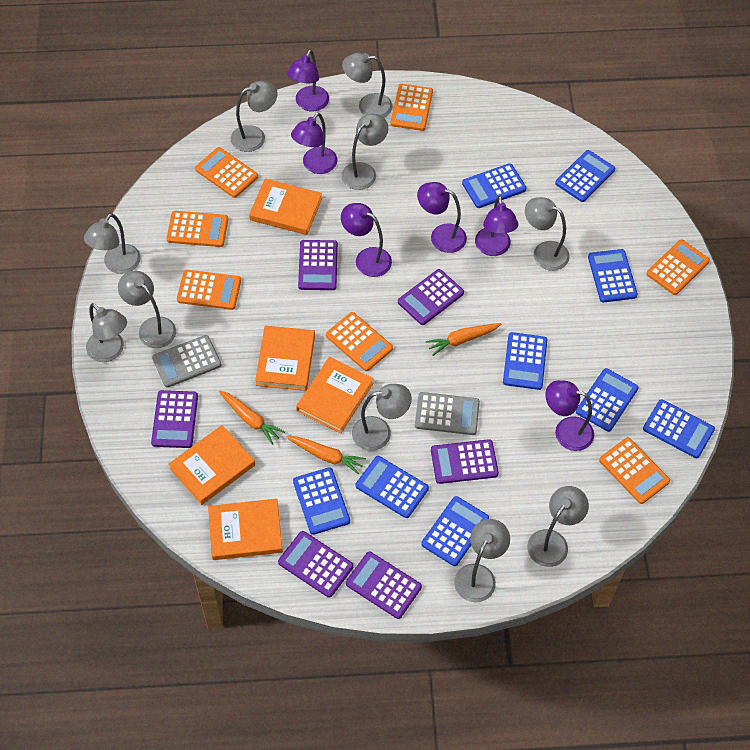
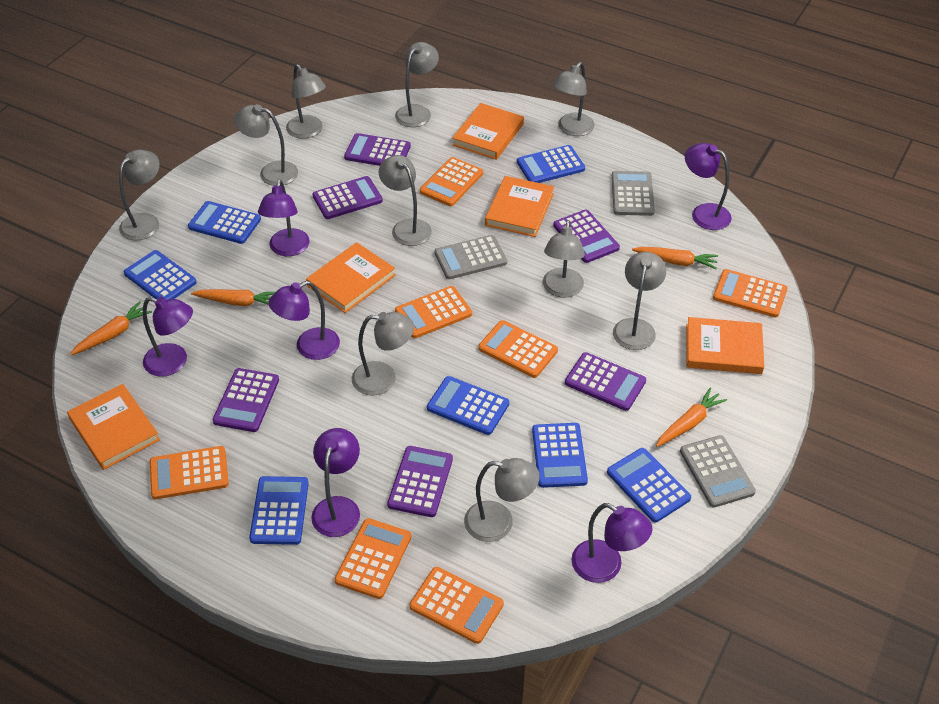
blue calculator: 9 -> 7
grey calculator: 2 -> 3
orange carrot: 3 -> 4

